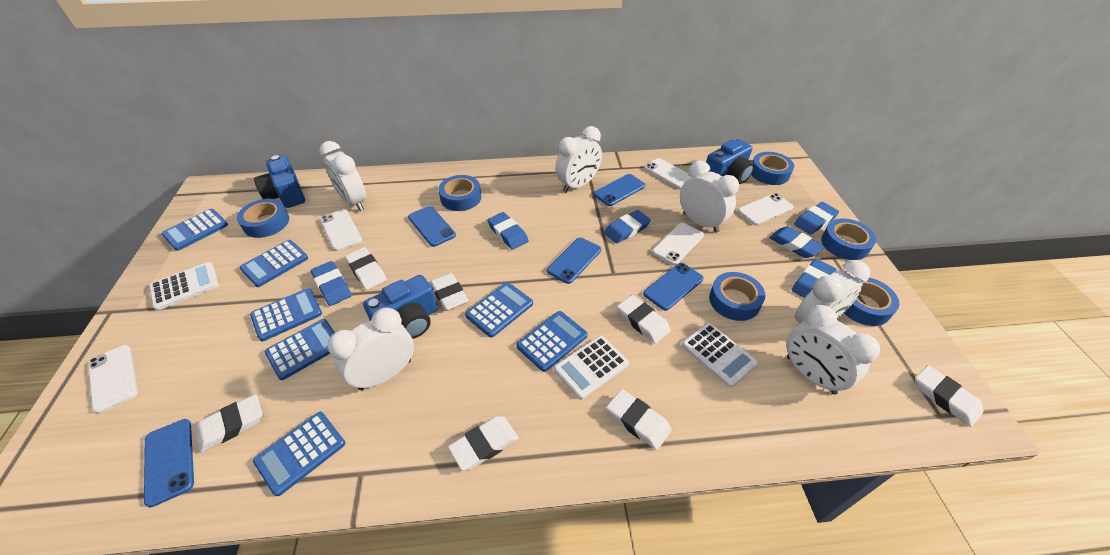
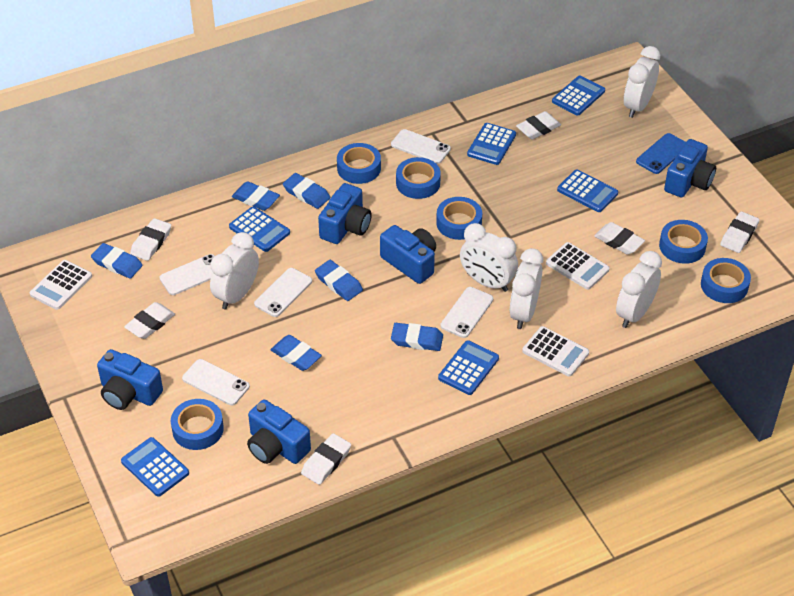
blue calculator: 7 -> 6
blue camera: 3 -> 5
blue phone: 5 -> 1
white clock: 6 -> 5
white eraser: 7 -> 6

